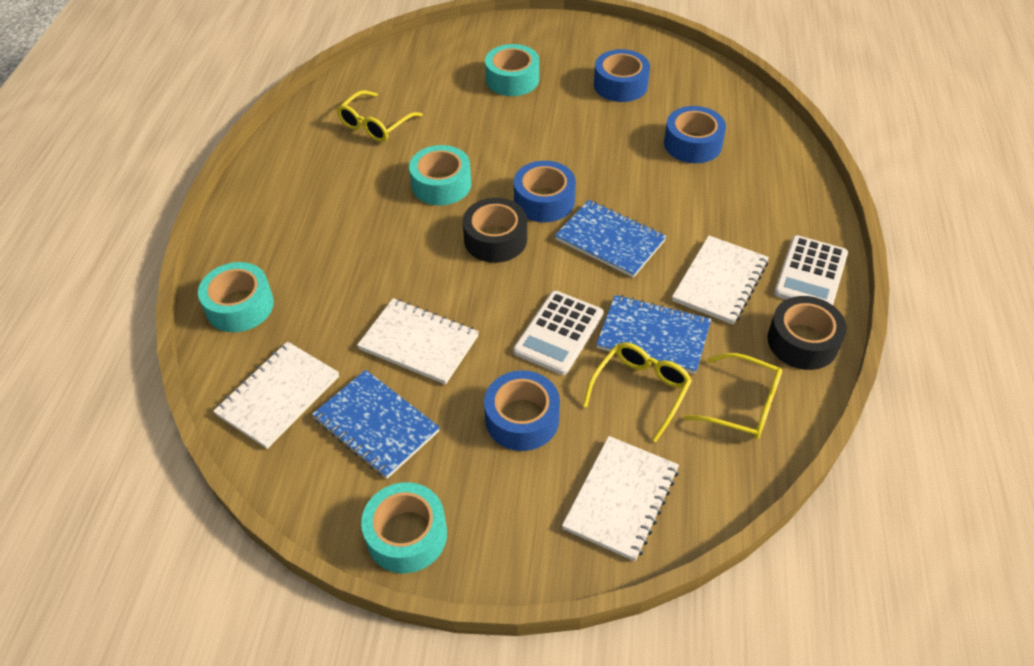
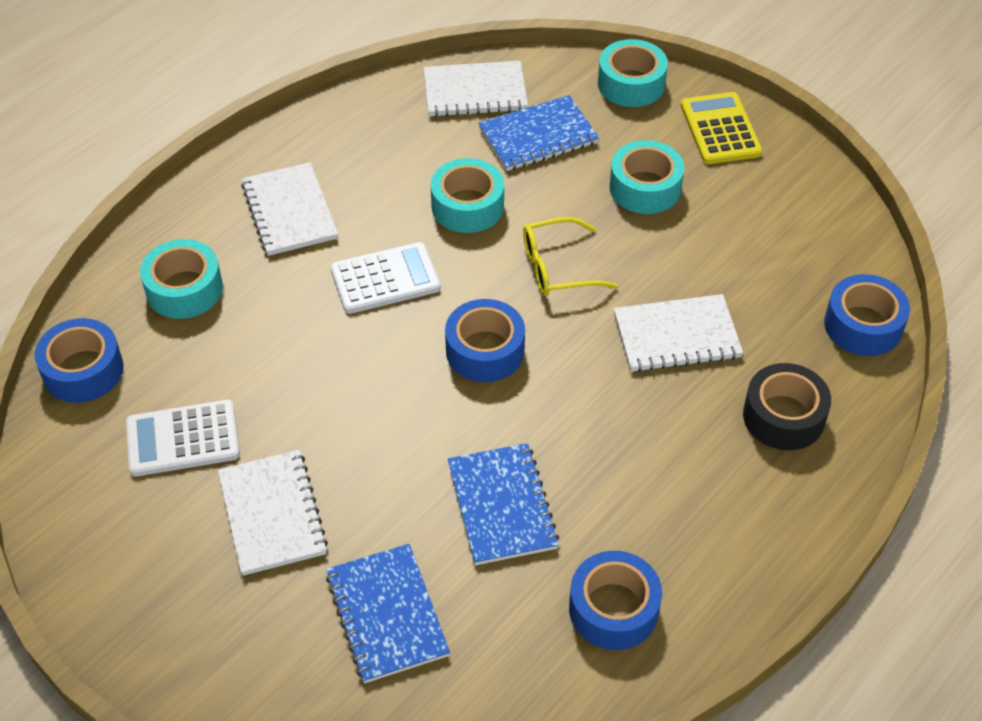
black tape: 2 -> 1
yellow calculator: 0 -> 1
yellow glasses: 3 -> 1

